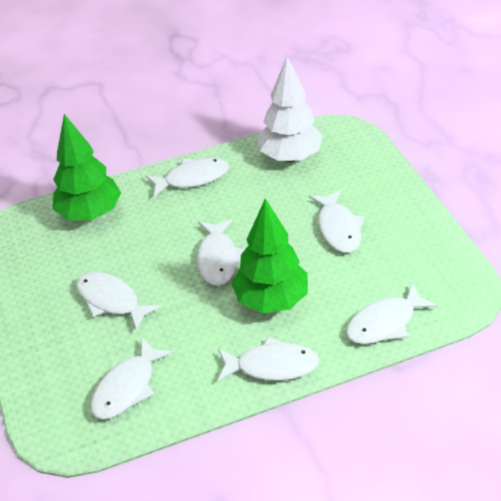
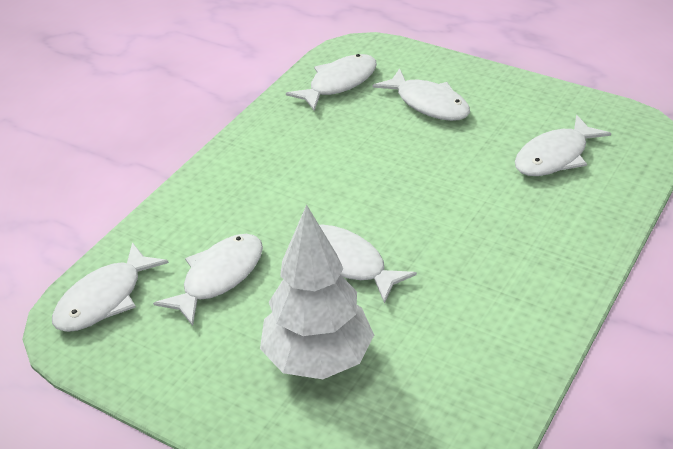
green tree: 2 -> 0
white fish: 7 -> 6

